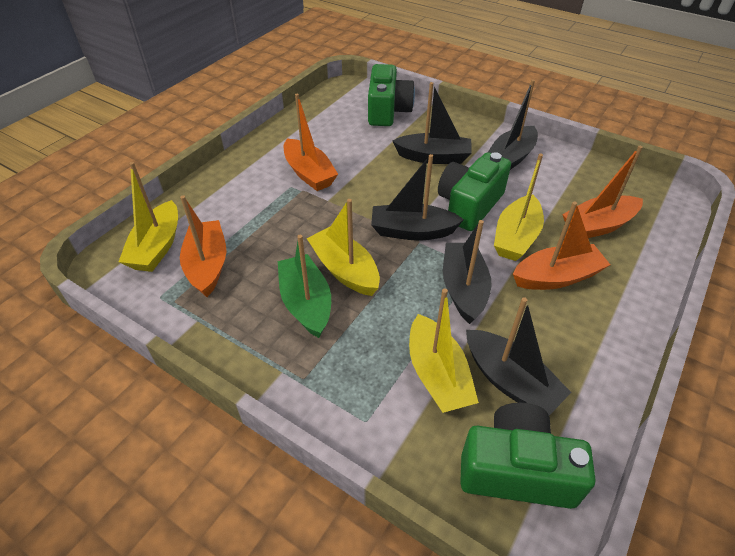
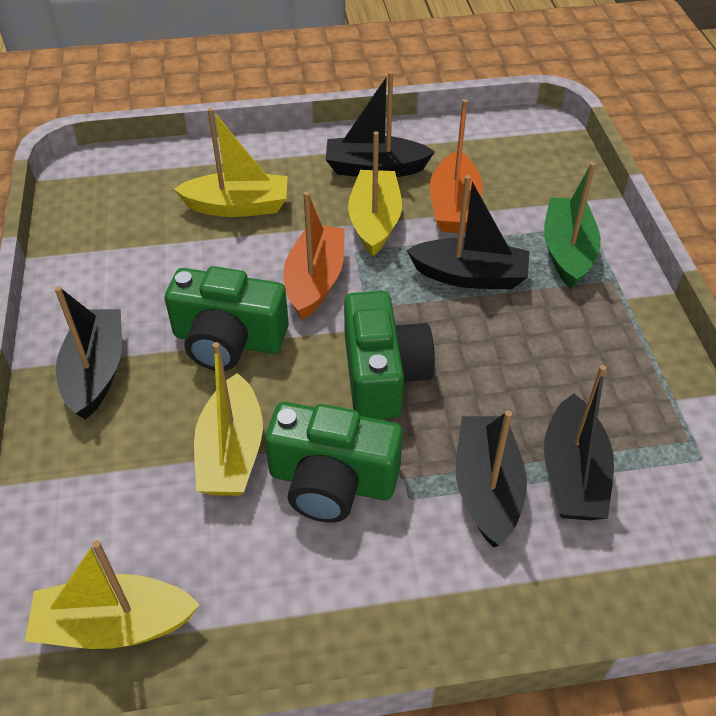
orange boat: 4 -> 2

